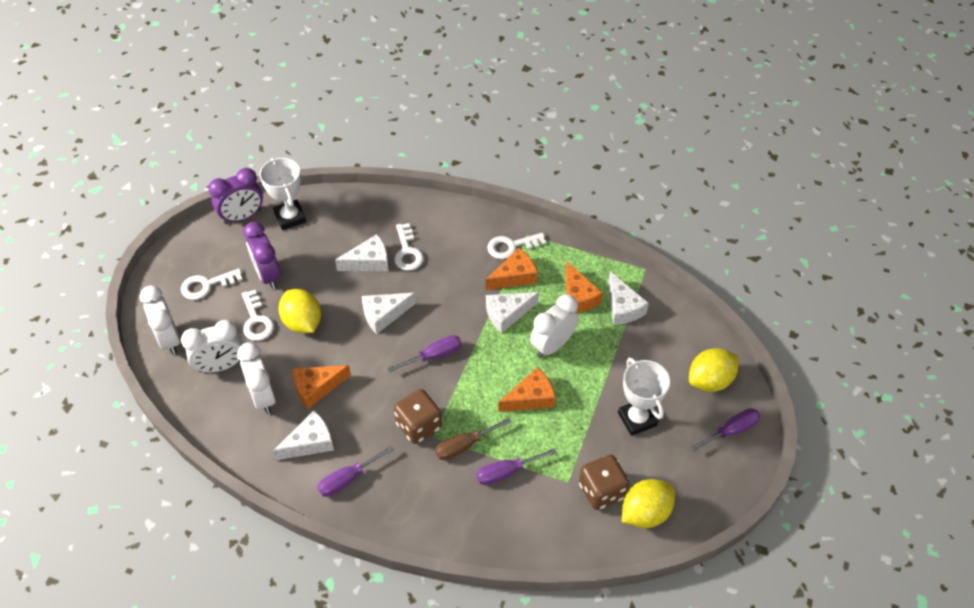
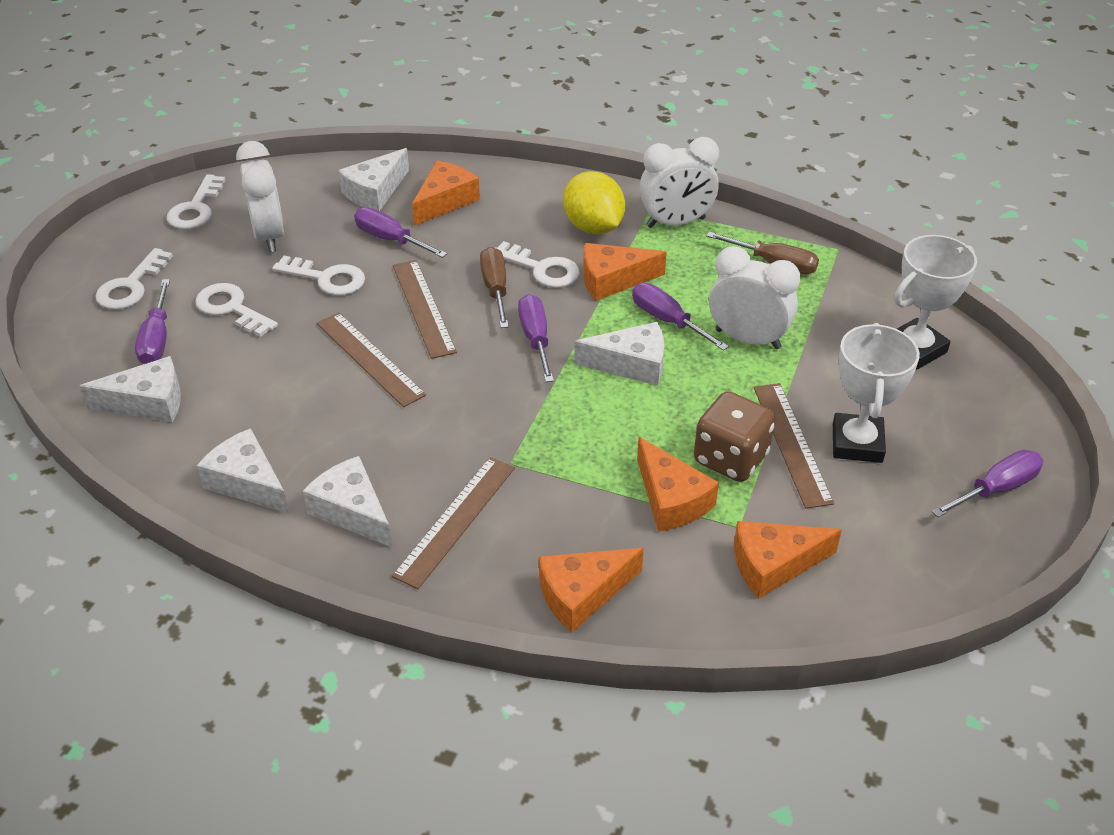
brown dice: 2 -> 1
brown ruler: 0 -> 4
brown screwdriver: 1 -> 2
orange cheese: 4 -> 5
purple clock: 2 -> 0
purple screwdriver: 4 -> 5
white clock: 4 -> 3
white key: 4 -> 5
yellow lemon: 3 -> 1

